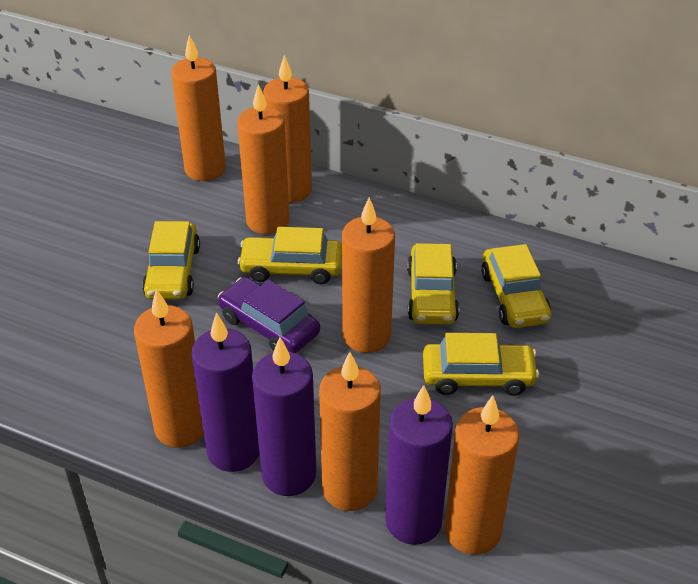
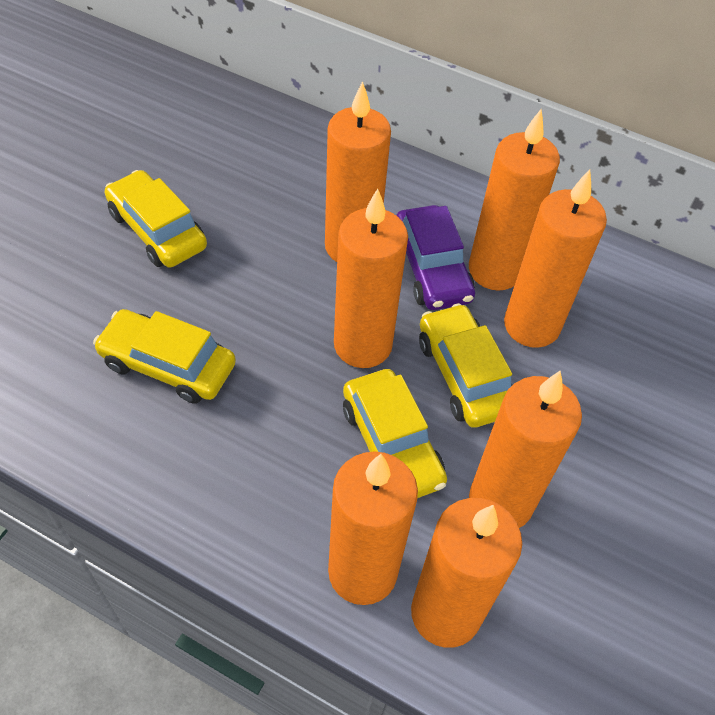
purple candle: 3 -> 0
yellow car: 5 -> 4

